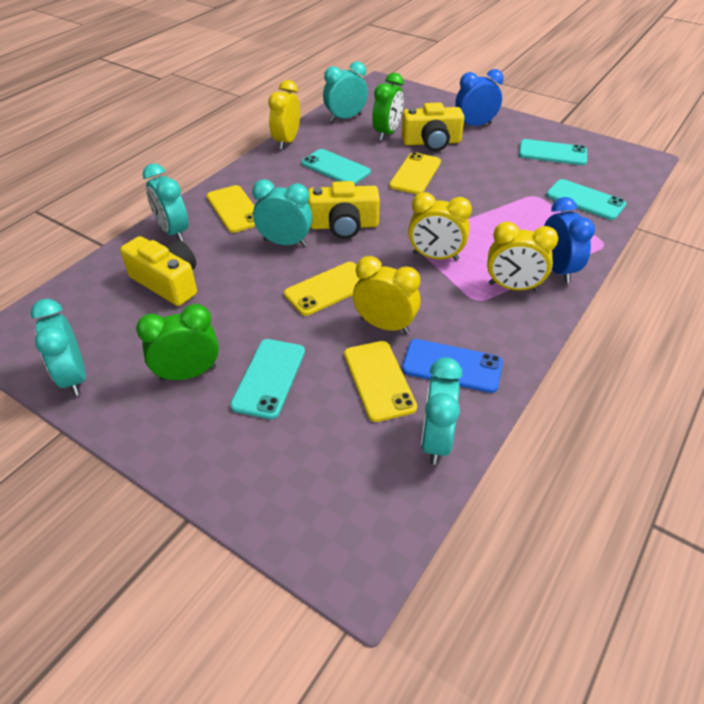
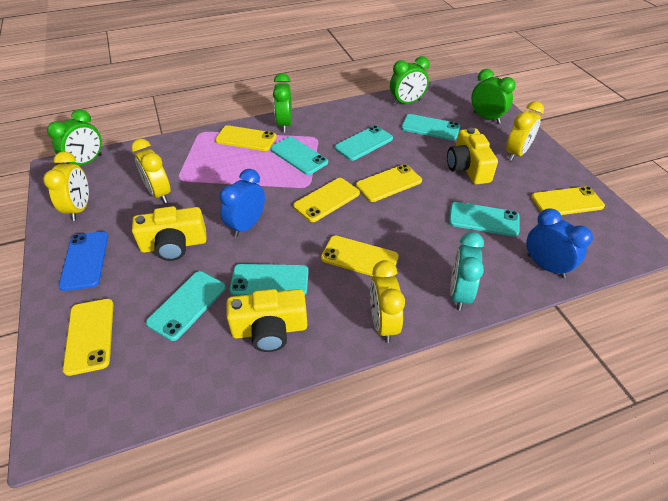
green clock: 2 -> 4
turquoise clock: 5 -> 1
turquoise phone: 4 -> 6
yellow phone: 4 -> 6

